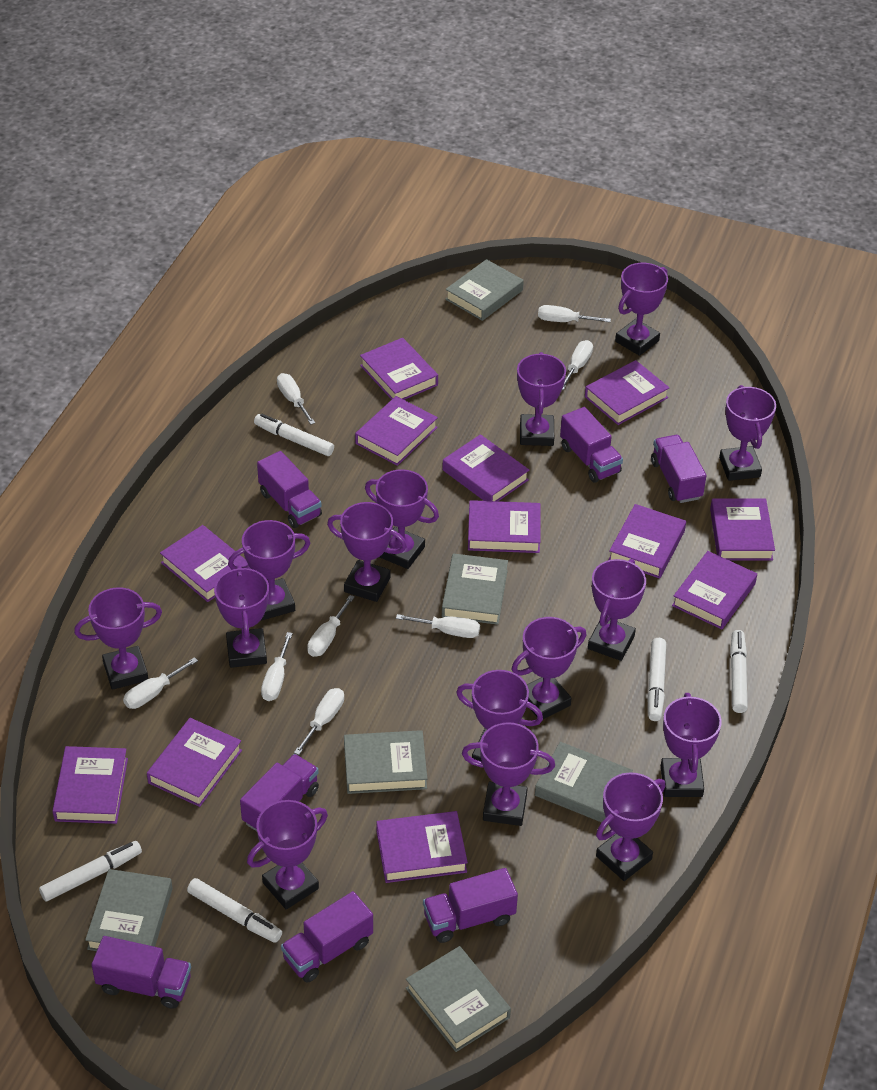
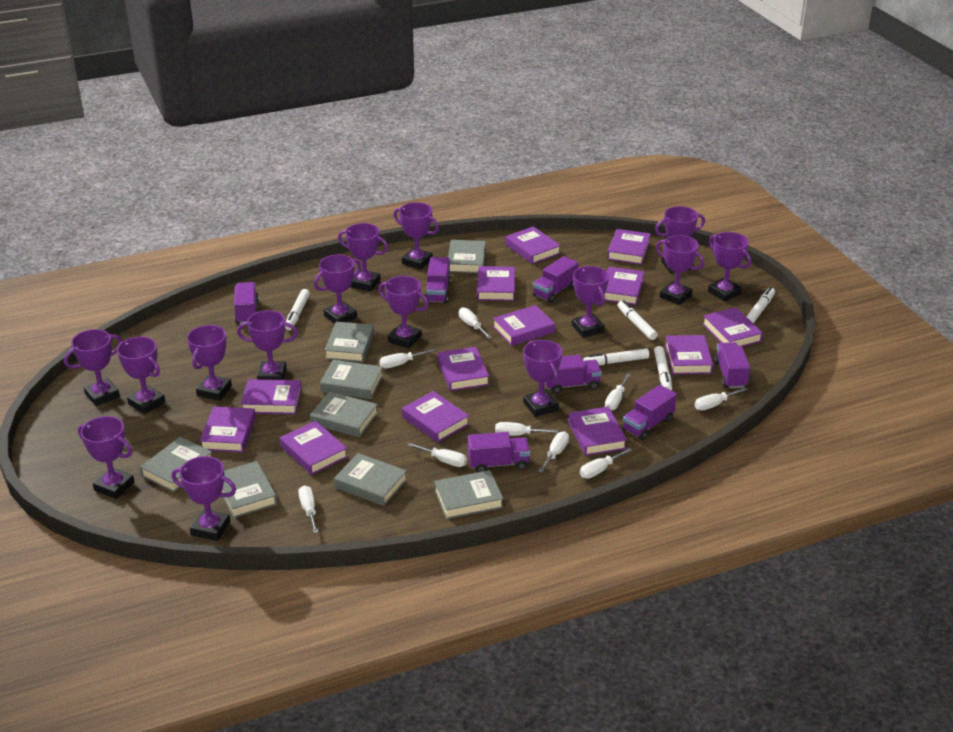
grey book: 6 -> 8
purple book: 12 -> 13
white screwdriver: 8 -> 9

